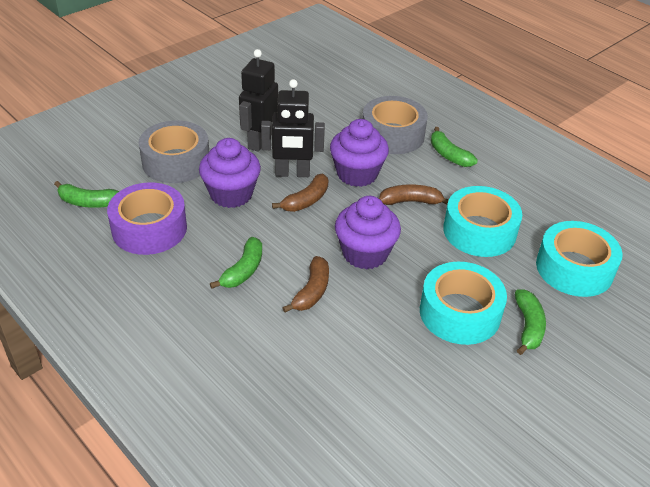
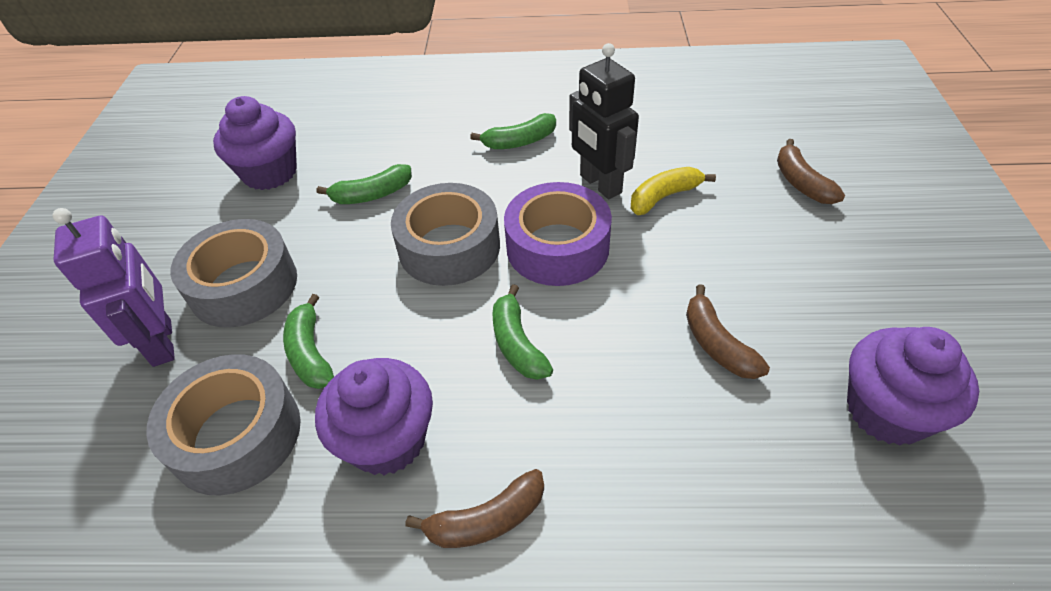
black robot: 2 -> 1
grey tape: 2 -> 3
purple robot: 0 -> 1
turquoise tape: 3 -> 0
yellow banana: 0 -> 1

